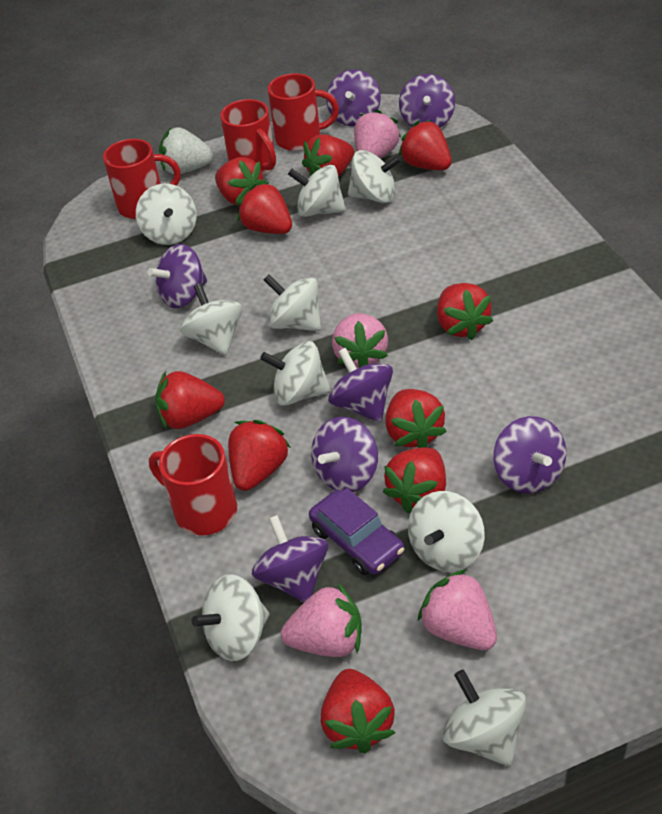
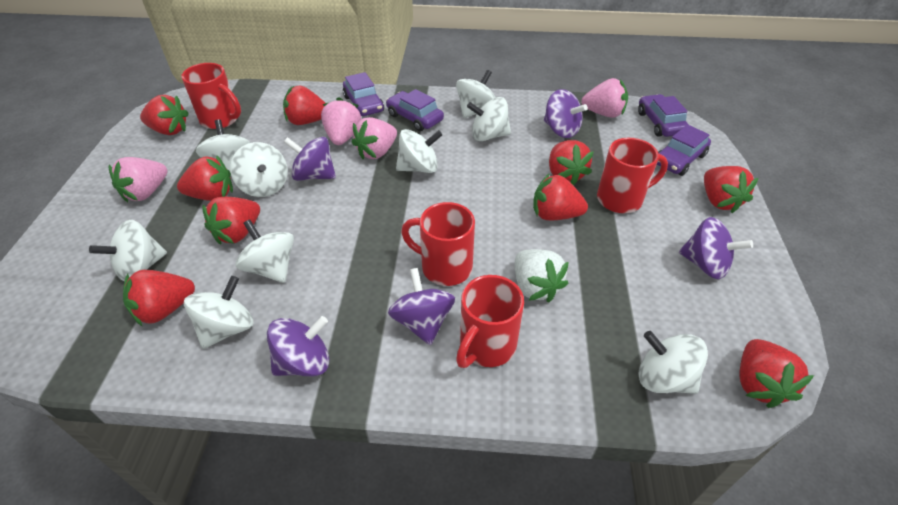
purple car: 1 -> 4
purple spinning top: 7 -> 5
red strawberry: 10 -> 9

